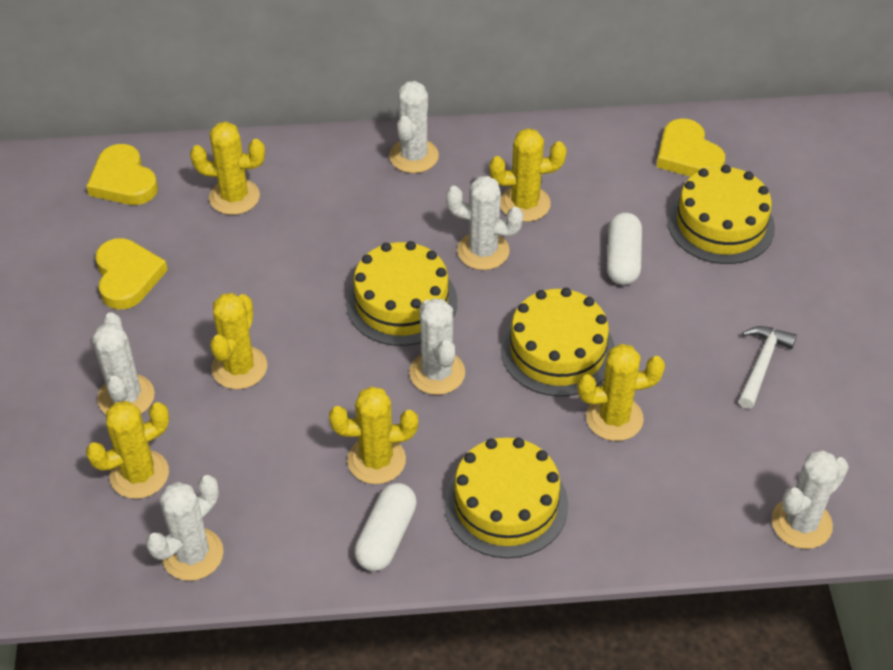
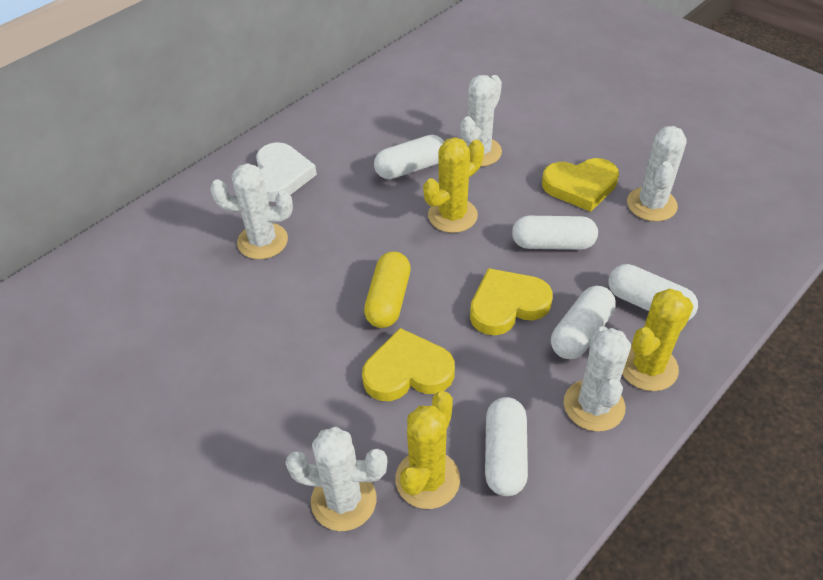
white cactus: 6 -> 5
white capsule: 2 -> 5
white hammer: 1 -> 0
white heart: 0 -> 1
yellow cactus: 6 -> 3
yellow cake: 4 -> 0
yellow capsule: 0 -> 1

